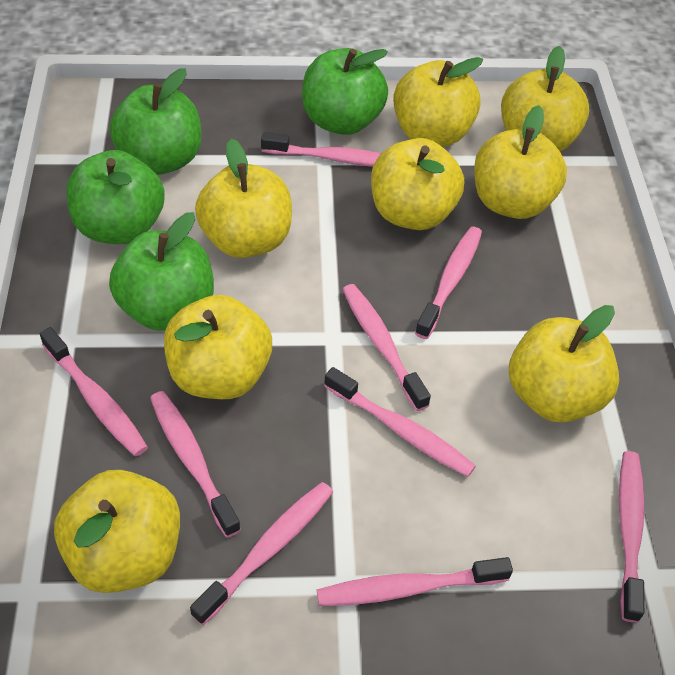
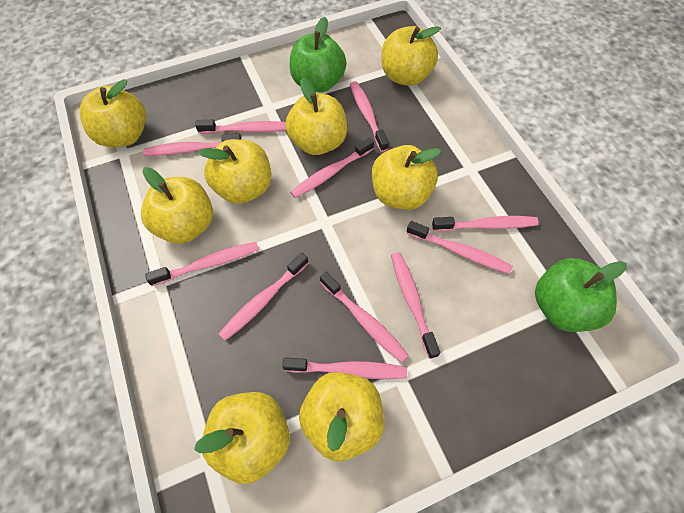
green apple: 4 -> 2
pink toothbrush: 9 -> 11

